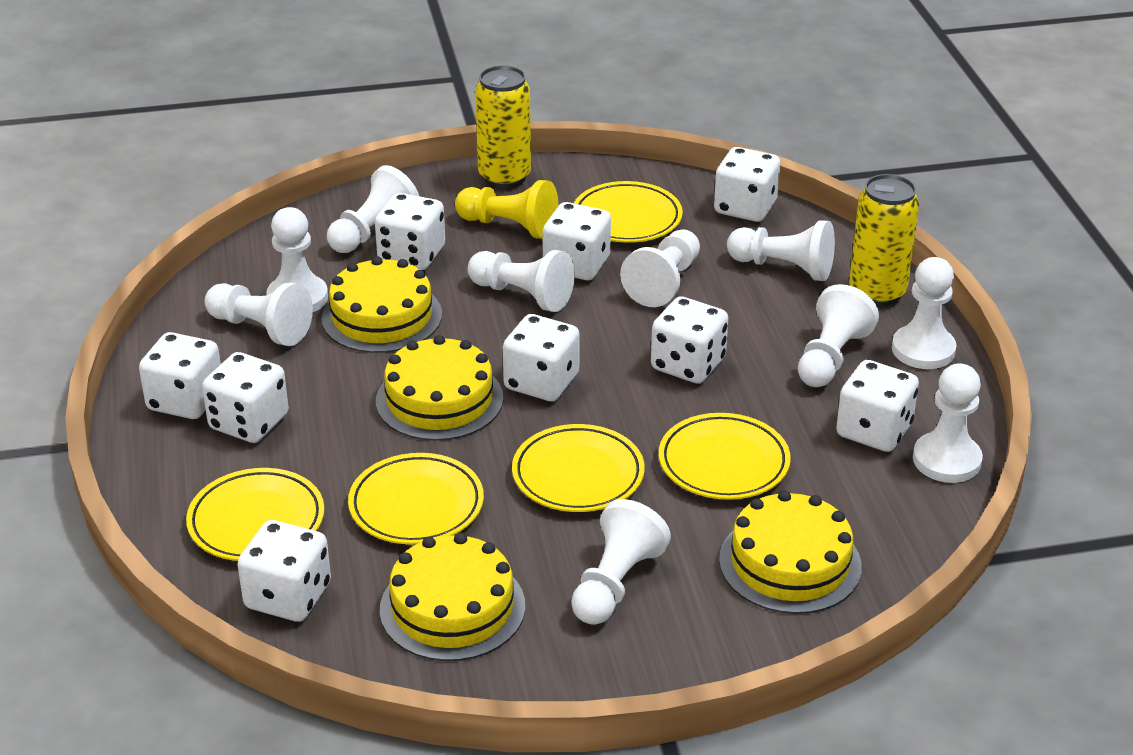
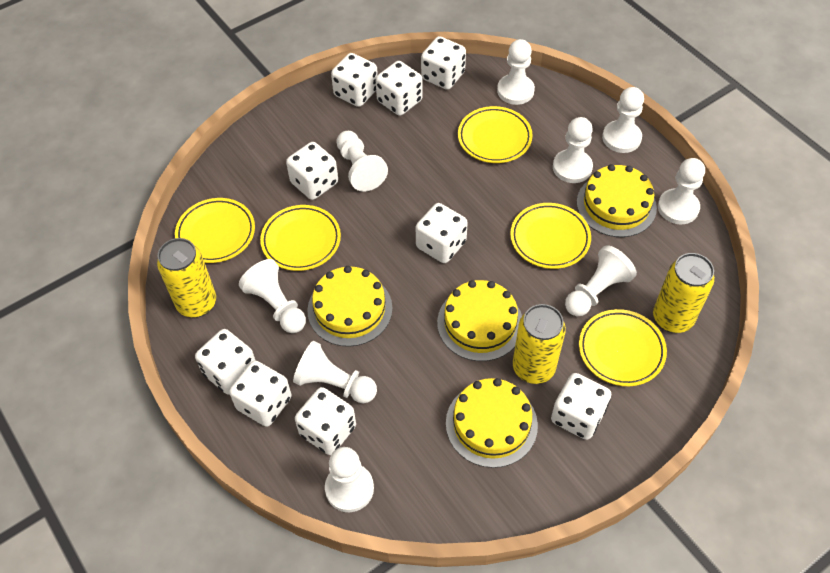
white pawn: 10 -> 9
yellow can: 2 -> 3
yellow pawn: 1 -> 0

